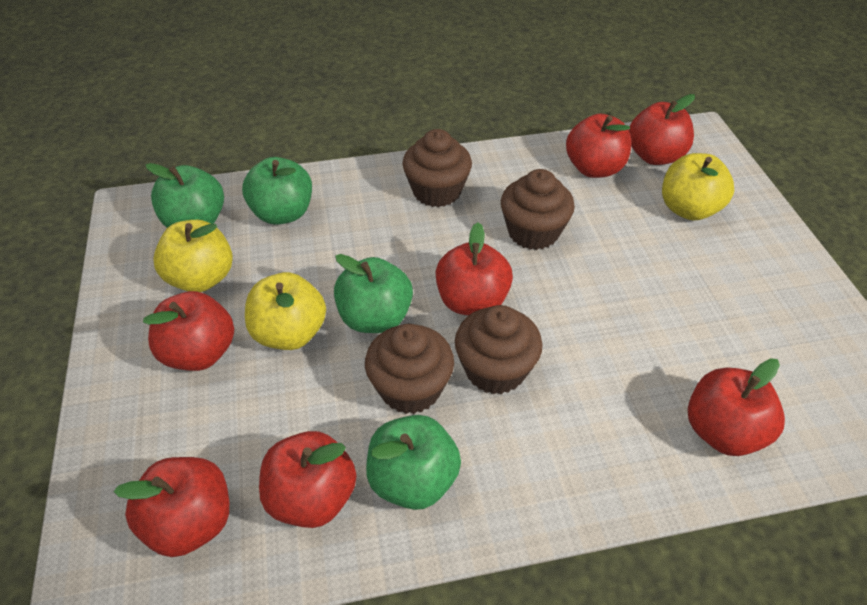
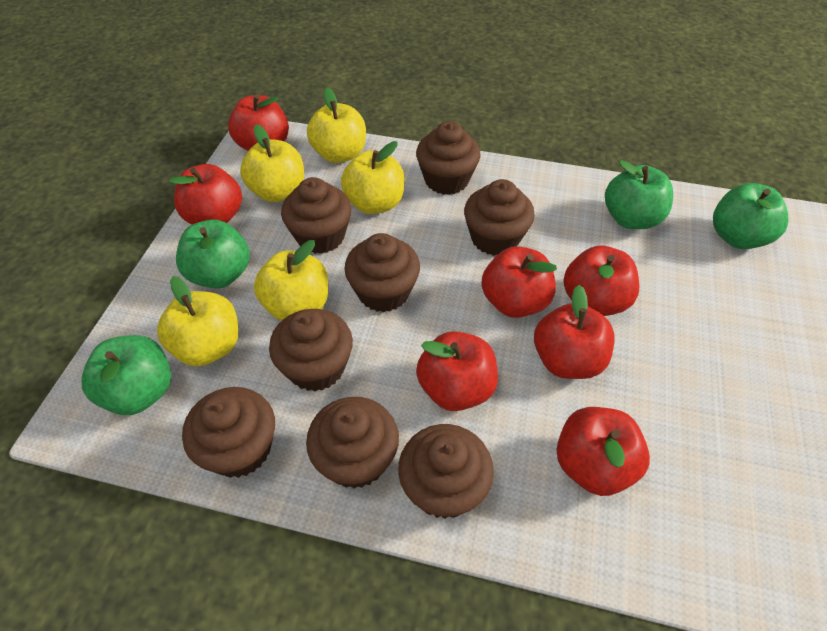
brown cupcake: 4 -> 8
yellow apple: 3 -> 5

